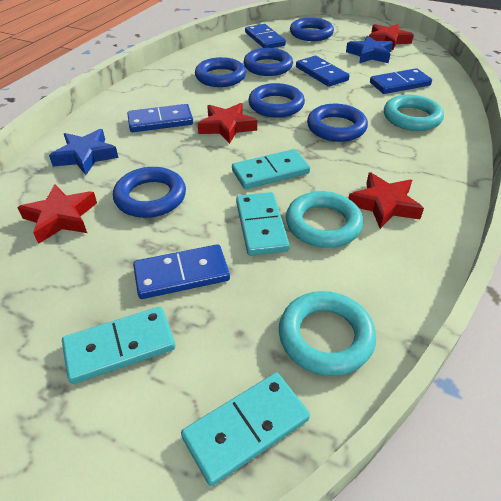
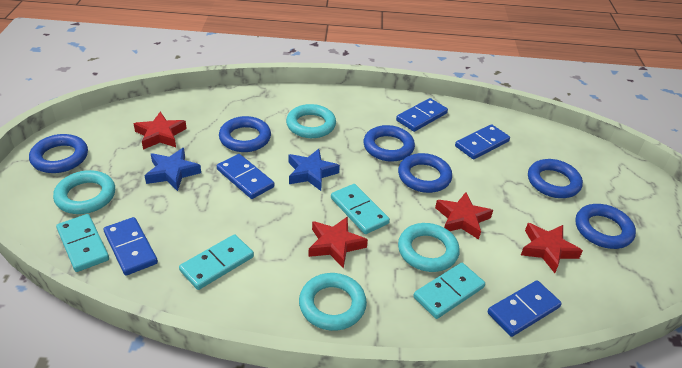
turquoise ring: 3 -> 4

